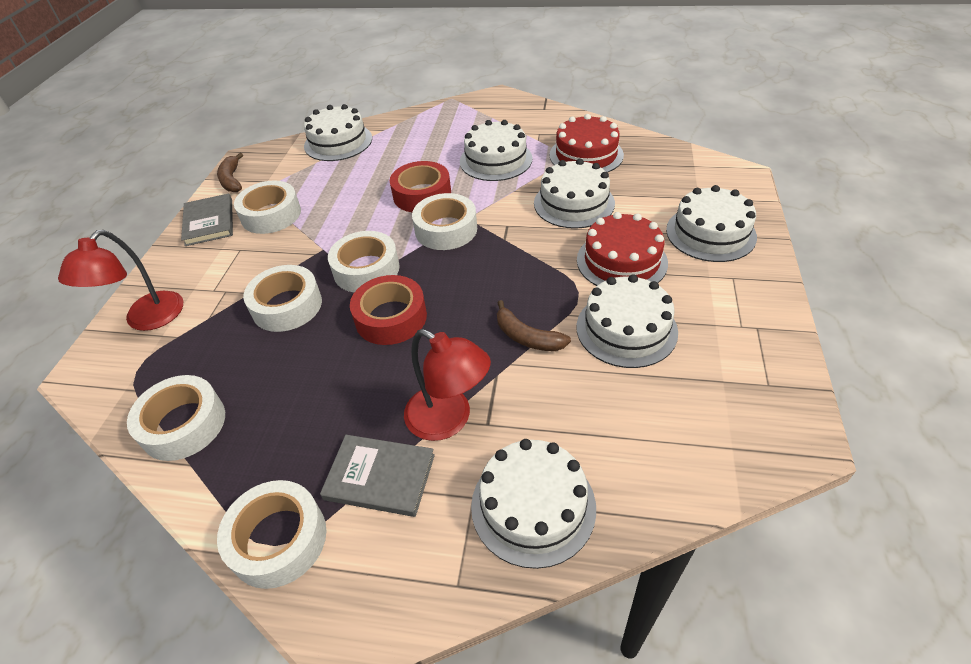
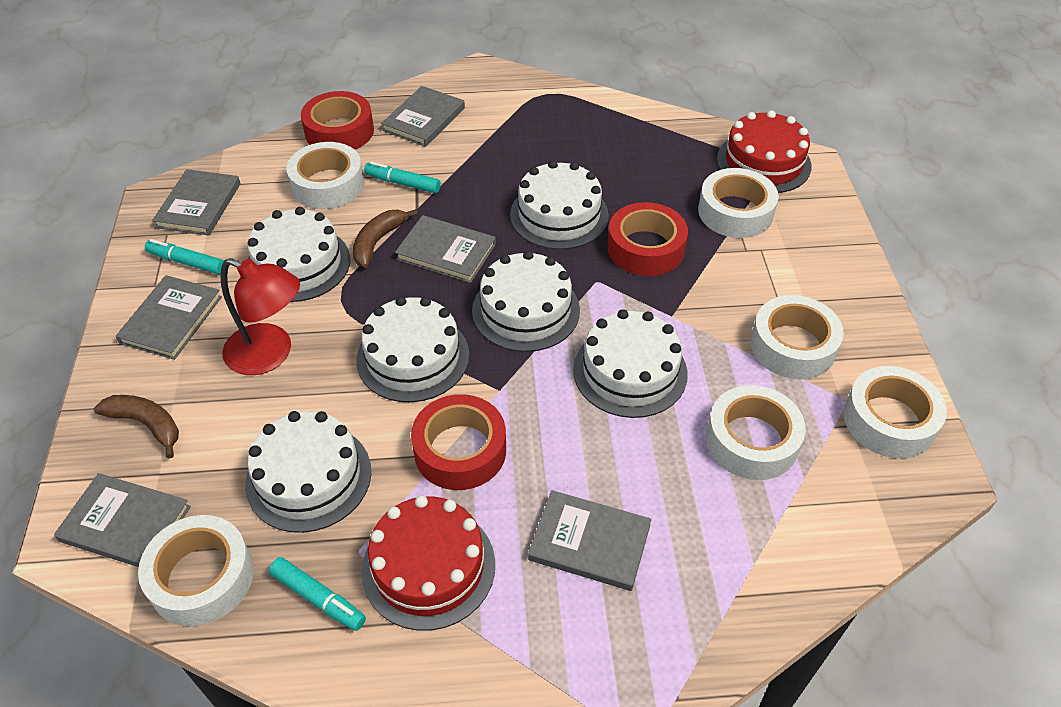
grey book: 2 -> 6
red lamp: 2 -> 1
red tape: 2 -> 3
turquoise marker: 0 -> 3

